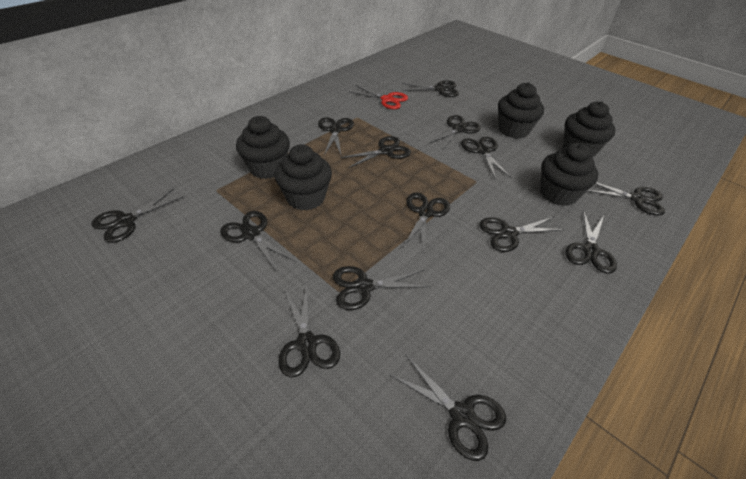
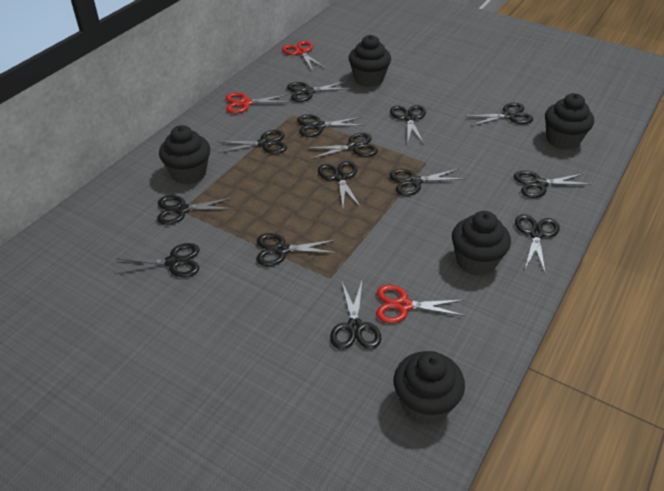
red scissors: 1 -> 3

